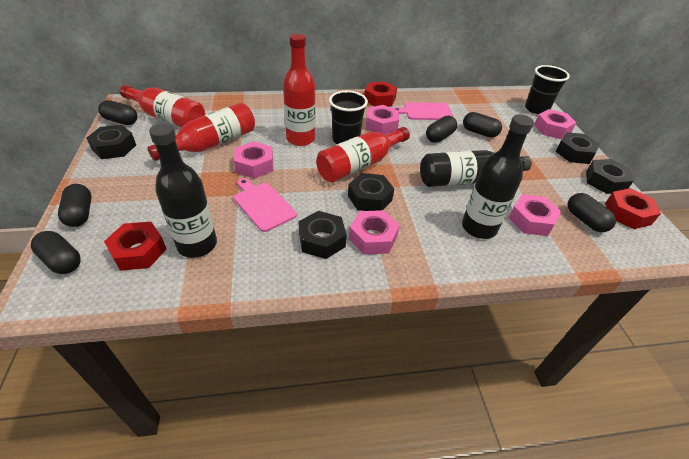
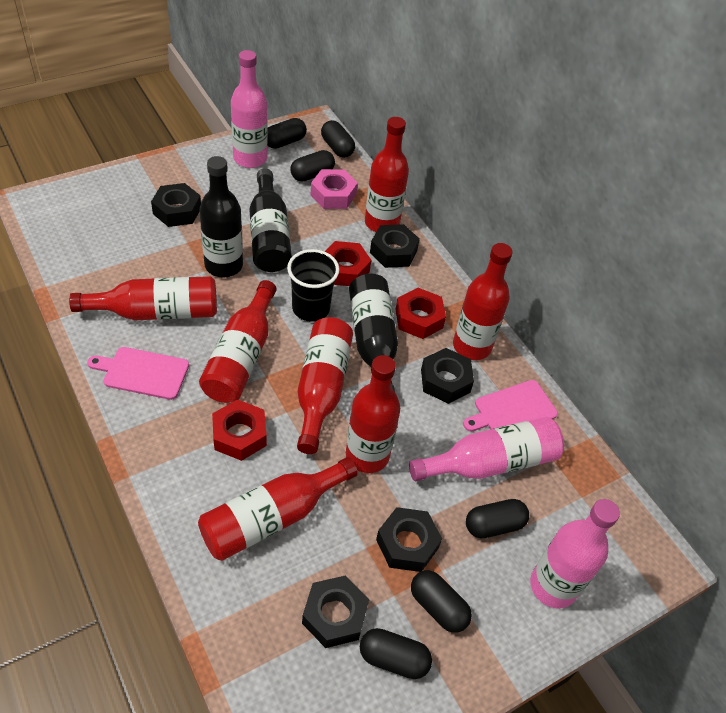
black cup: 2 -> 1
pink bottle: 0 -> 3
pink nut: 5 -> 1
red bottle: 4 -> 7

